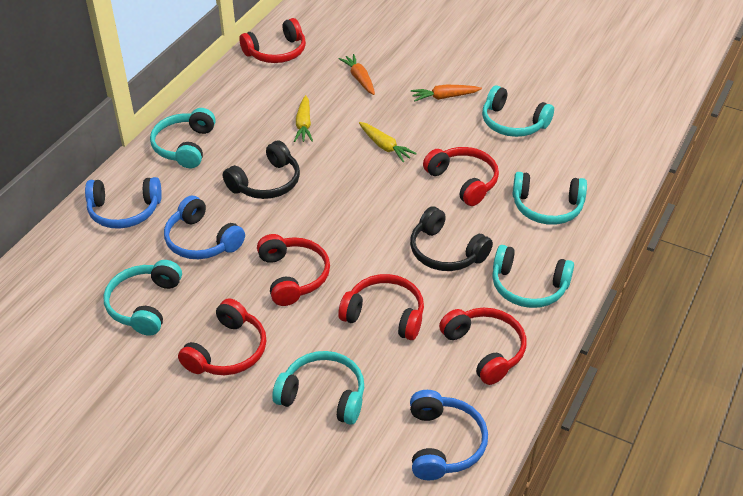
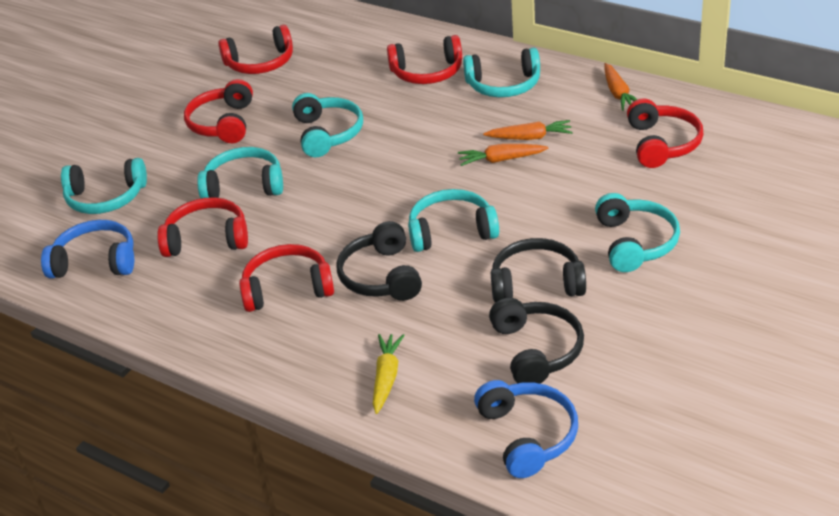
black headphones: 2 -> 3
blue headphones: 3 -> 2
orange carrot: 2 -> 3
yellow carrot: 2 -> 1

